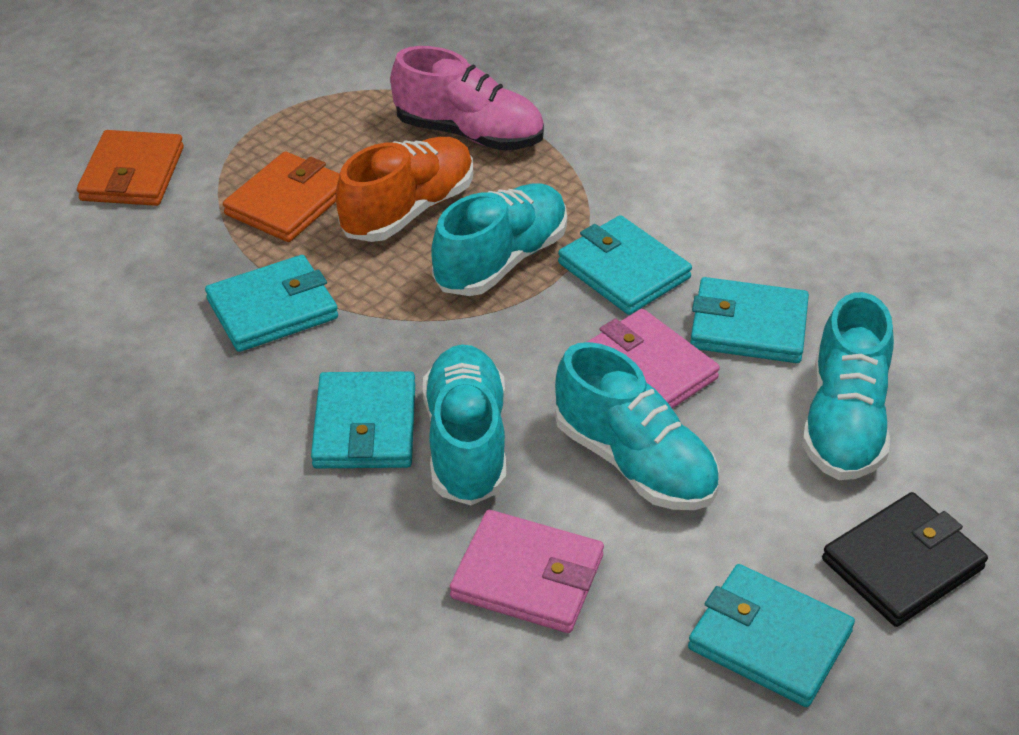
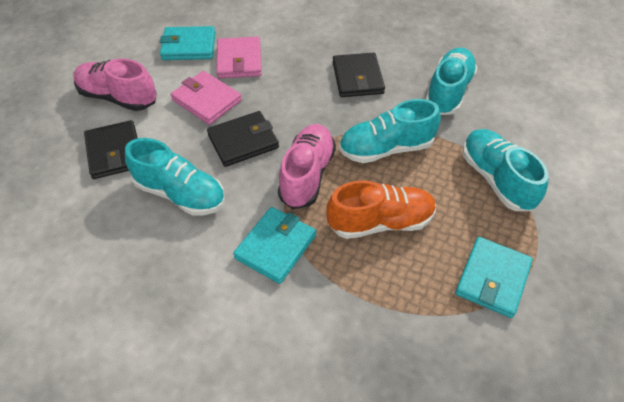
black wallet: 1 -> 3
orange wallet: 2 -> 0
pink shoe: 1 -> 2
turquoise wallet: 5 -> 3

